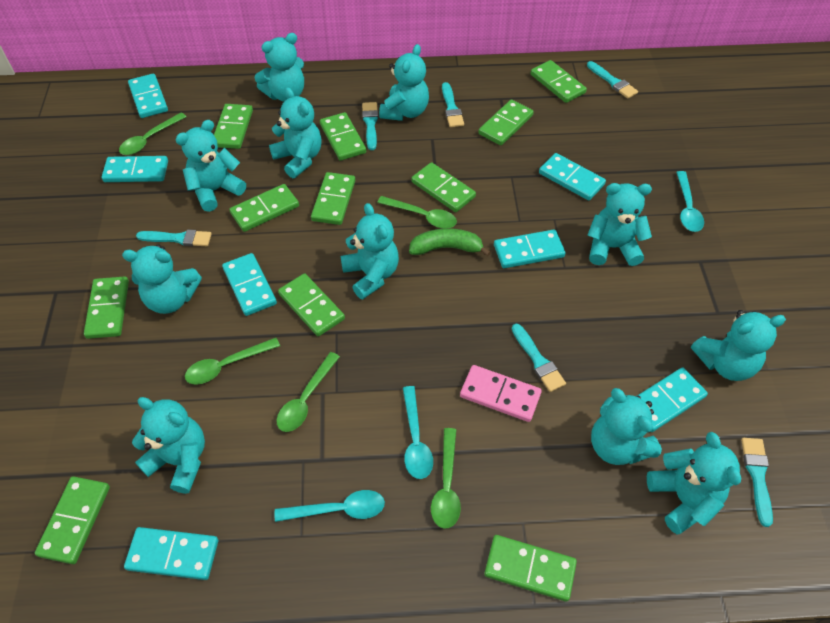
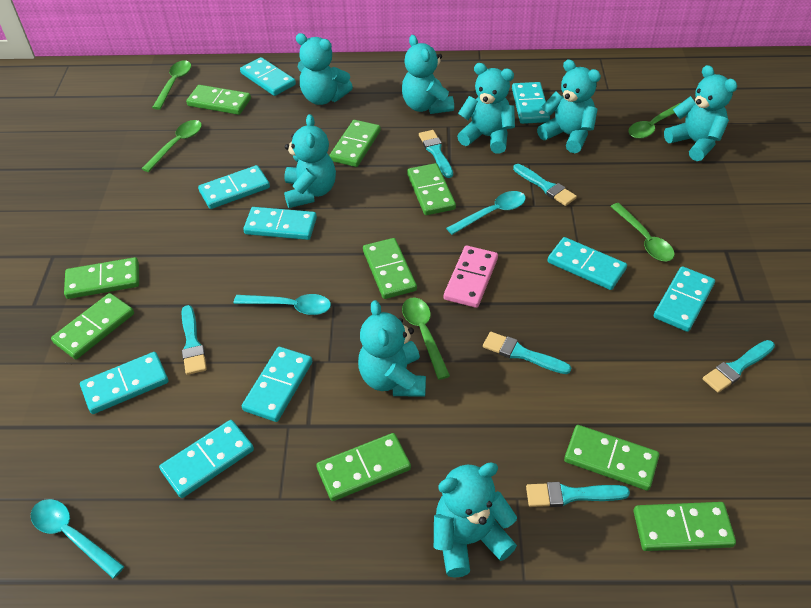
green banana: 1 -> 0
green domino: 11 -> 9
turquoise domino: 7 -> 9
turquoise teddy bear: 11 -> 8

